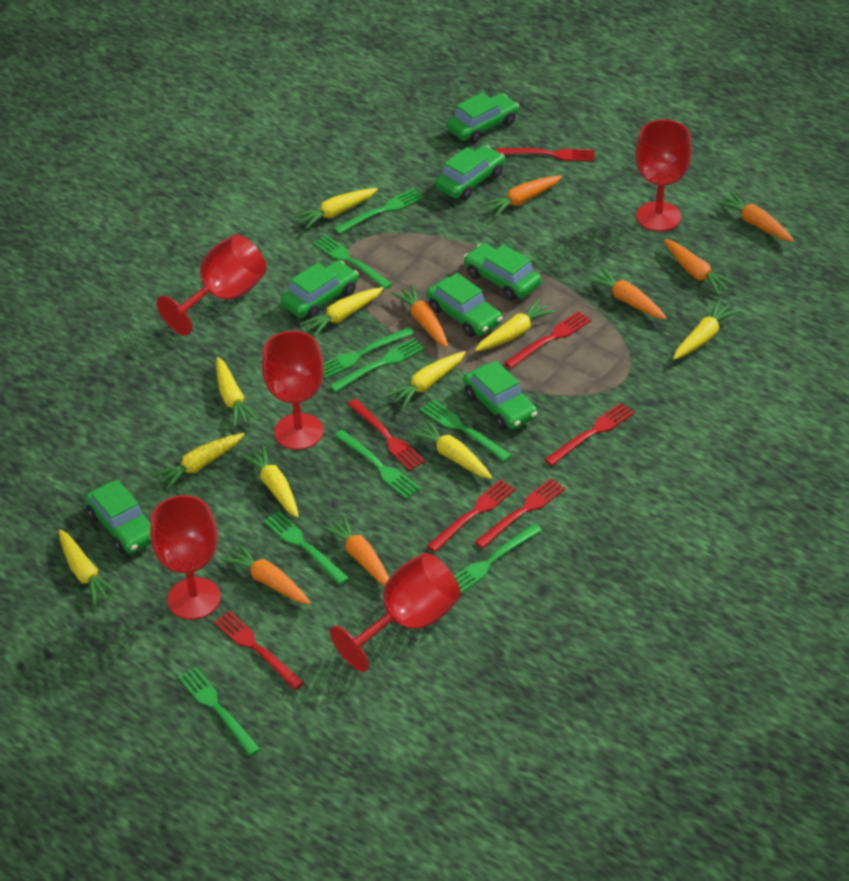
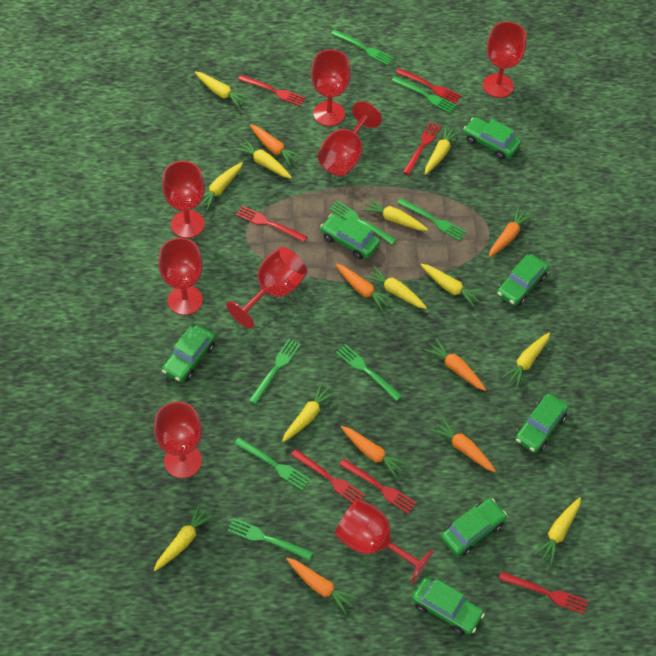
green fork: 9 -> 8
red goblet: 5 -> 8
yellow carrot: 10 -> 11

